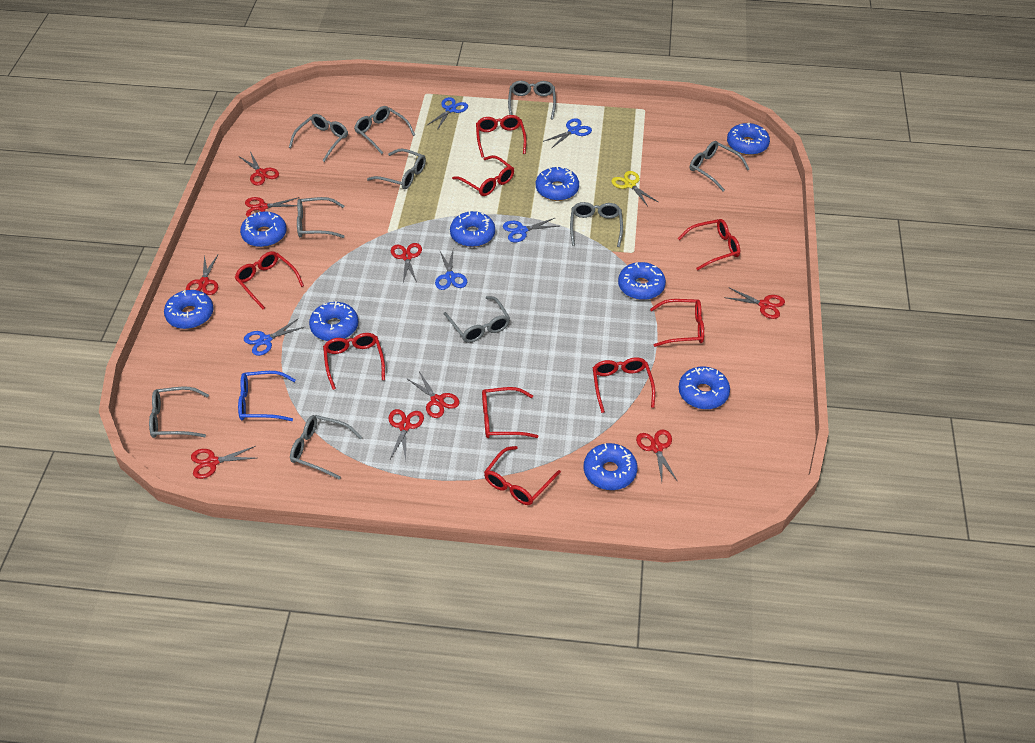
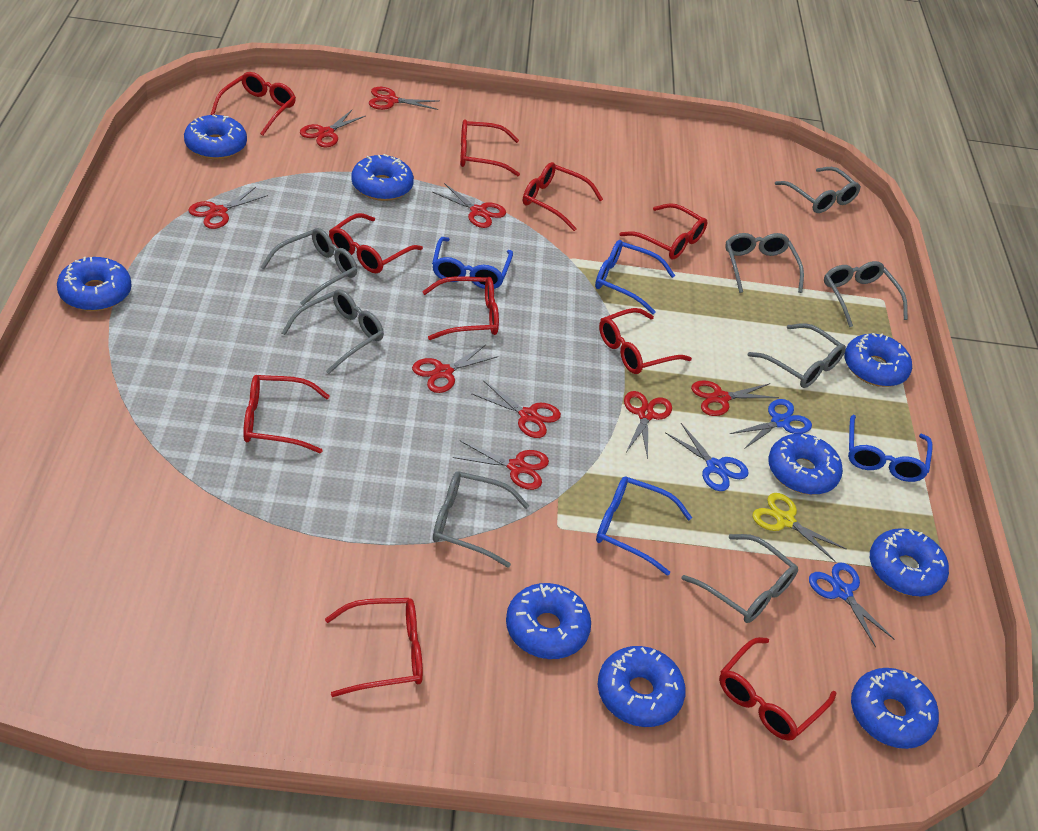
blue glasses: 1 -> 4
blue scissors: 5 -> 3
grey glasses: 10 -> 8
red glasses: 9 -> 10

